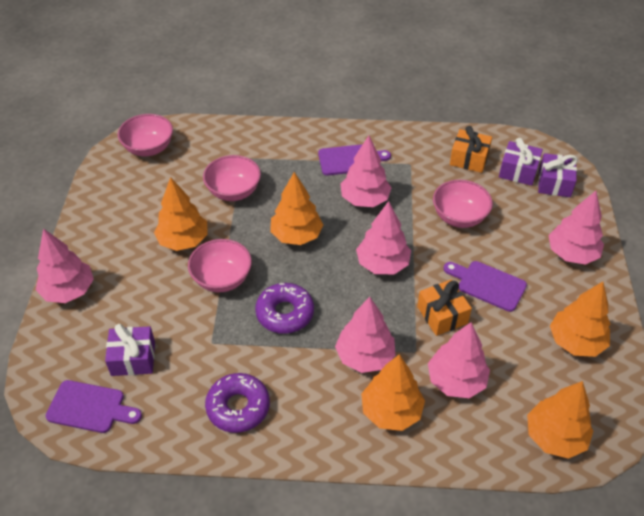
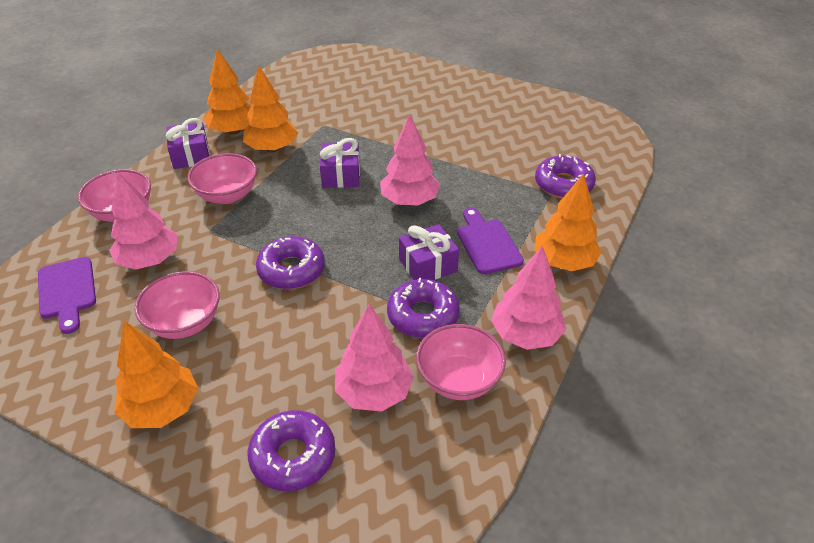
orange gift: 2 -> 0
orange tree: 5 -> 4
pink tree: 6 -> 4
purple cutting board: 3 -> 2
purple donut: 2 -> 4

